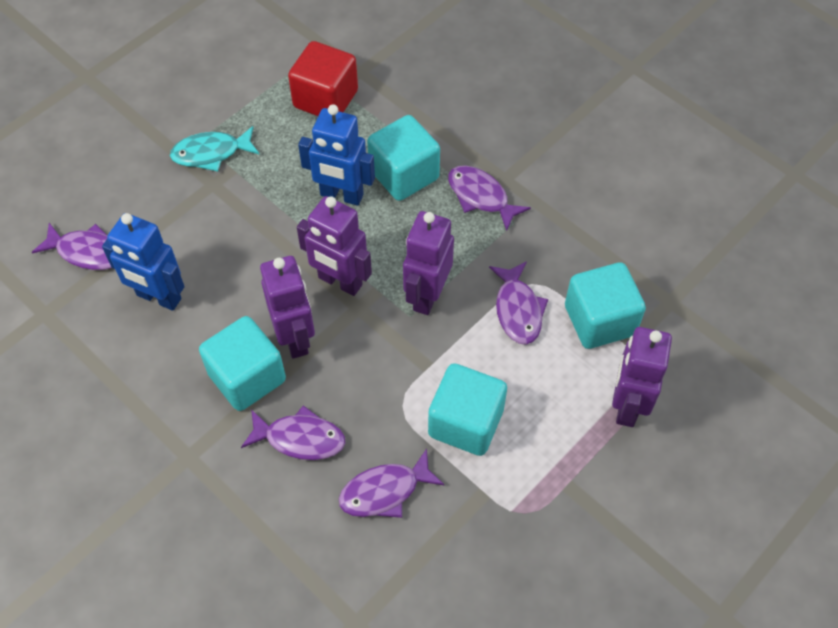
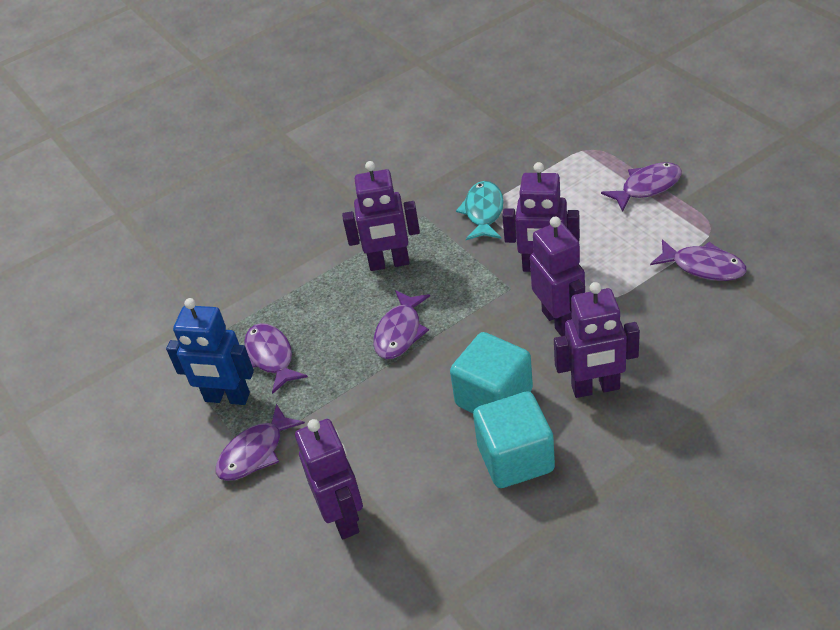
blue robot: 2 -> 1
purple robot: 4 -> 5
red cube: 1 -> 0
turquoise cube: 4 -> 2

